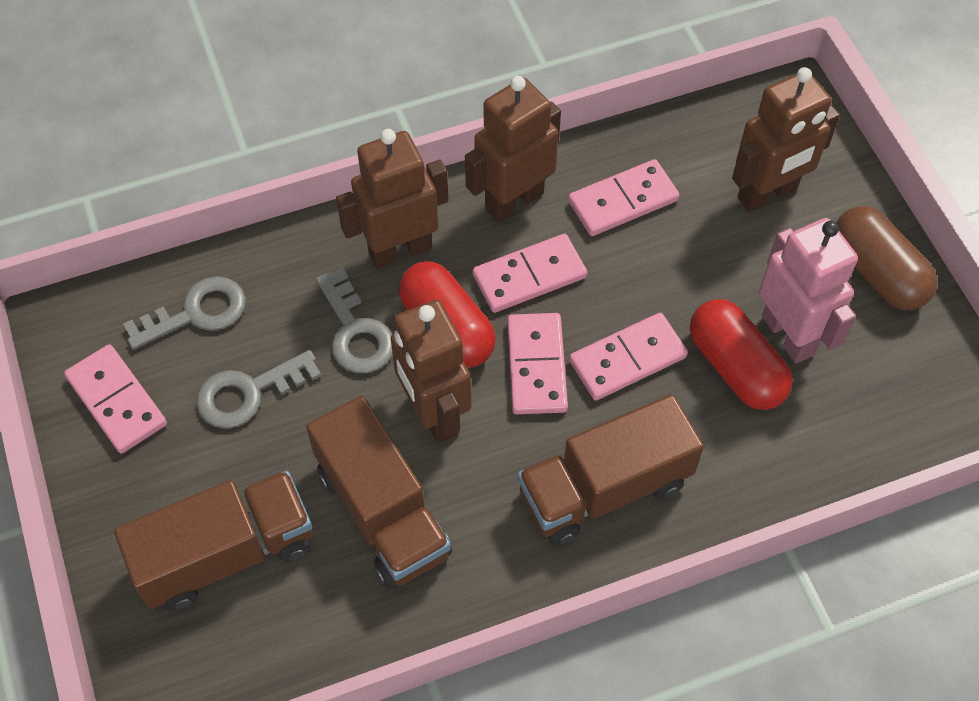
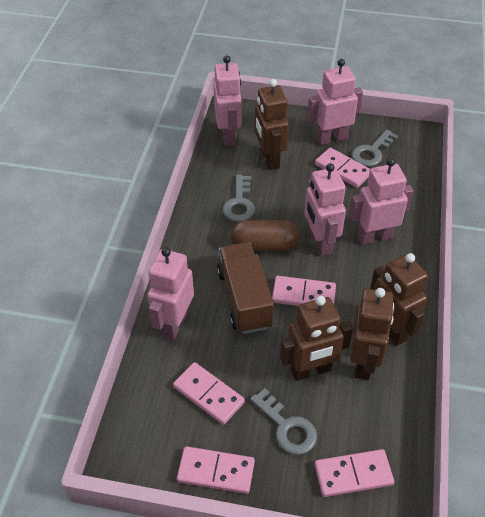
brown truck: 3 -> 1
pink robot: 1 -> 5
red capsule: 2 -> 0

